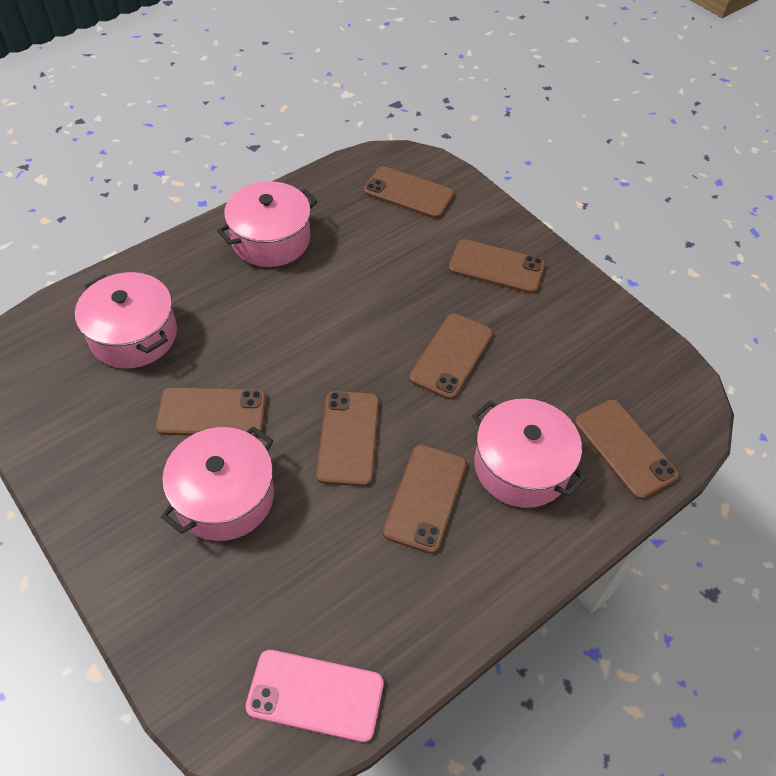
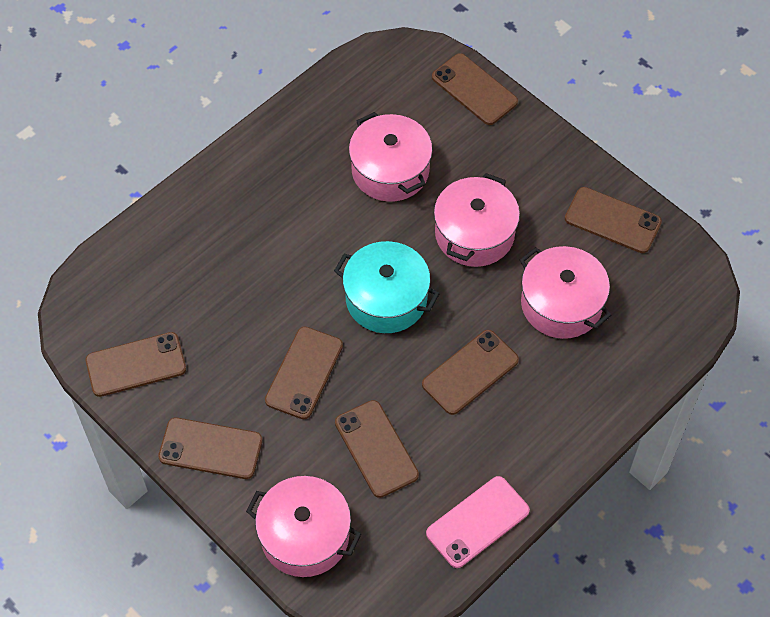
turquoise pot: 0 -> 1

